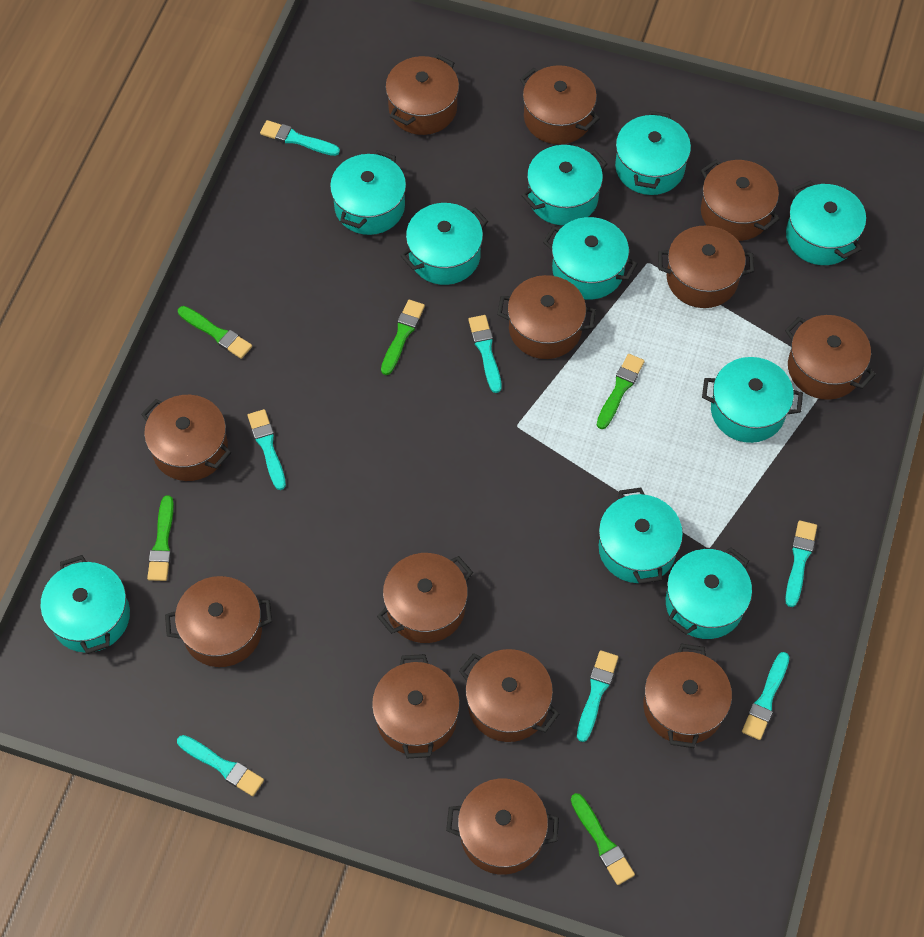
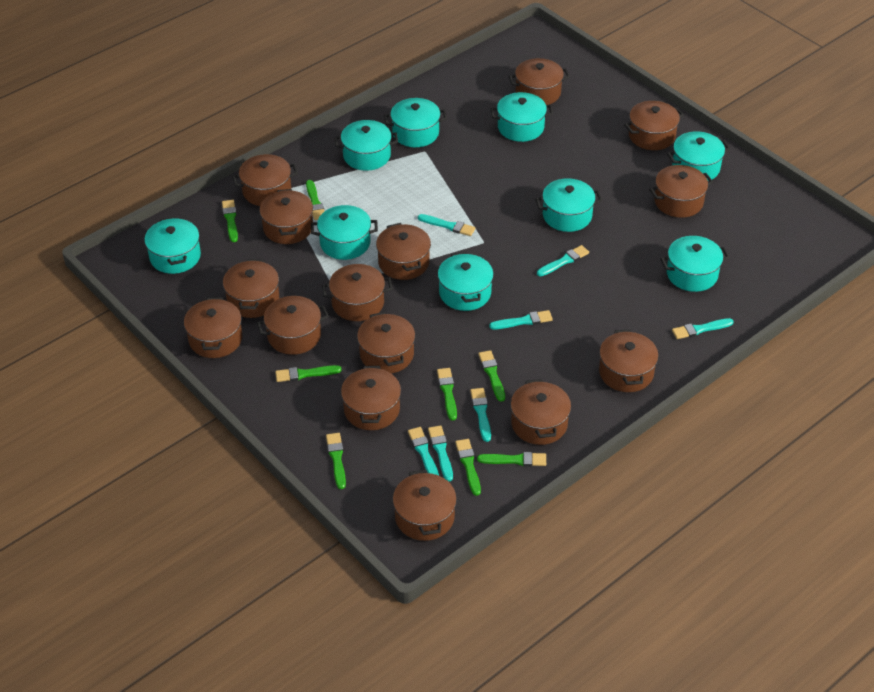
brown pot: 13 -> 15
green brush: 5 -> 8
turquoise pot: 10 -> 9

